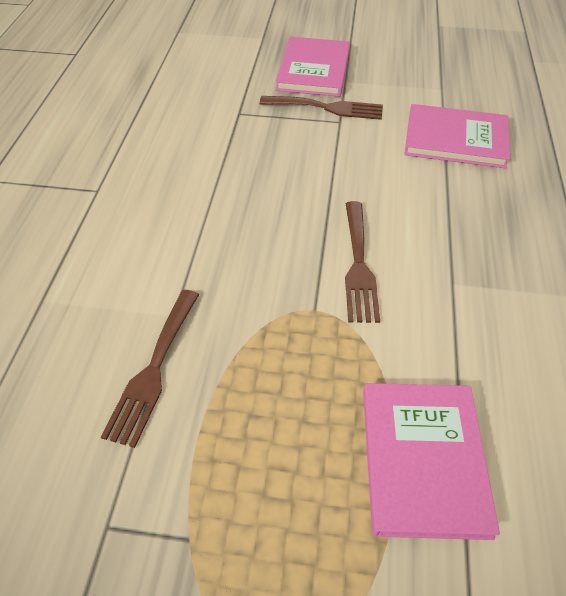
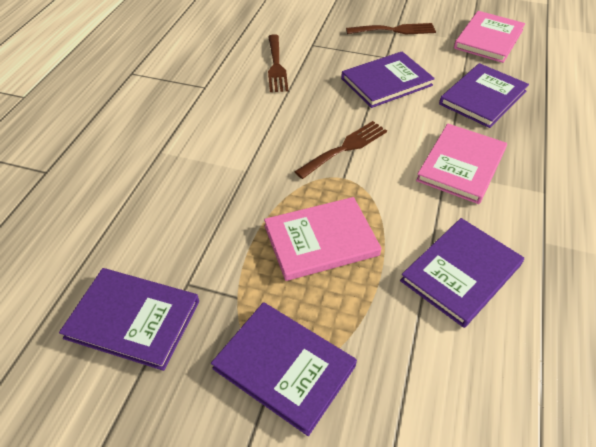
purple book: 0 -> 5

